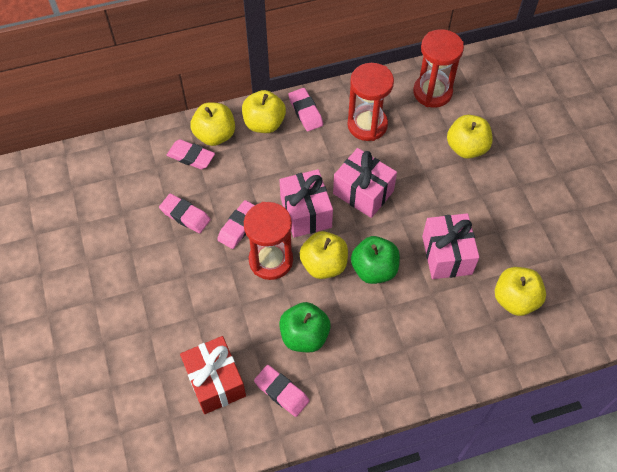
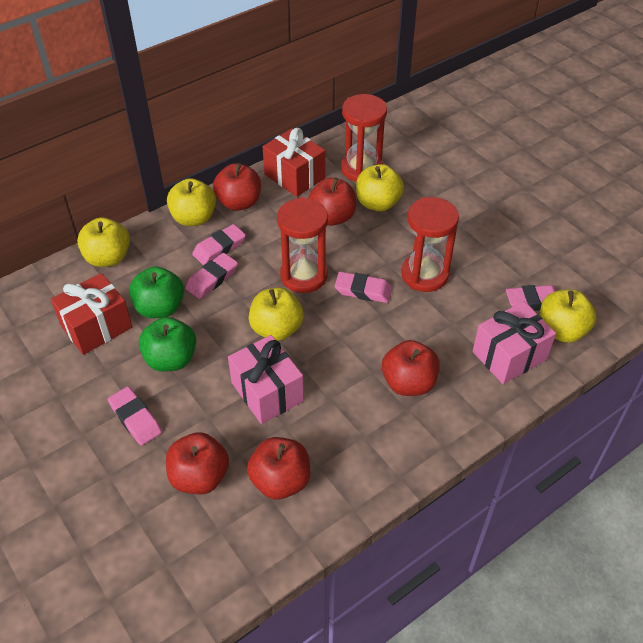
pink gift: 3 -> 2
red apple: 0 -> 5
red gift: 1 -> 2

